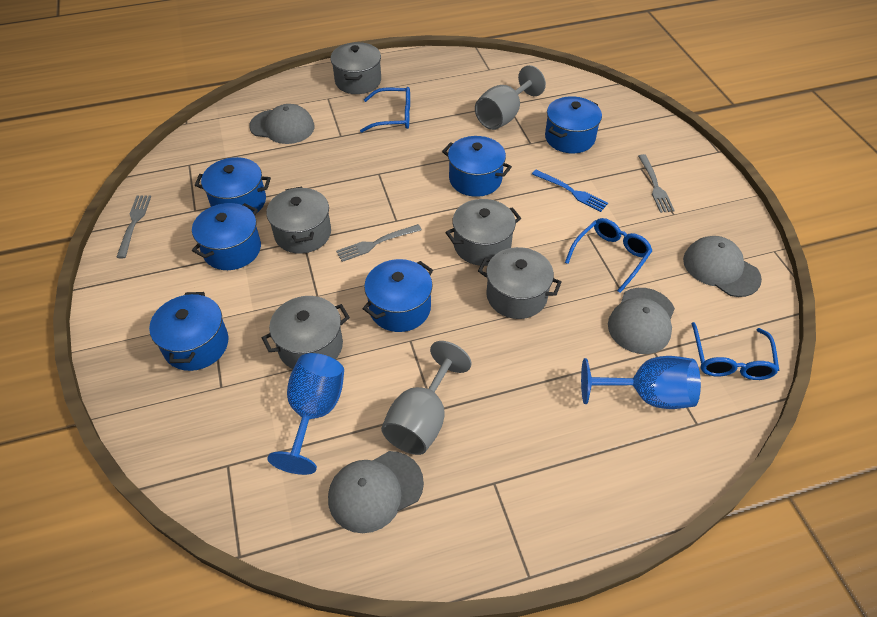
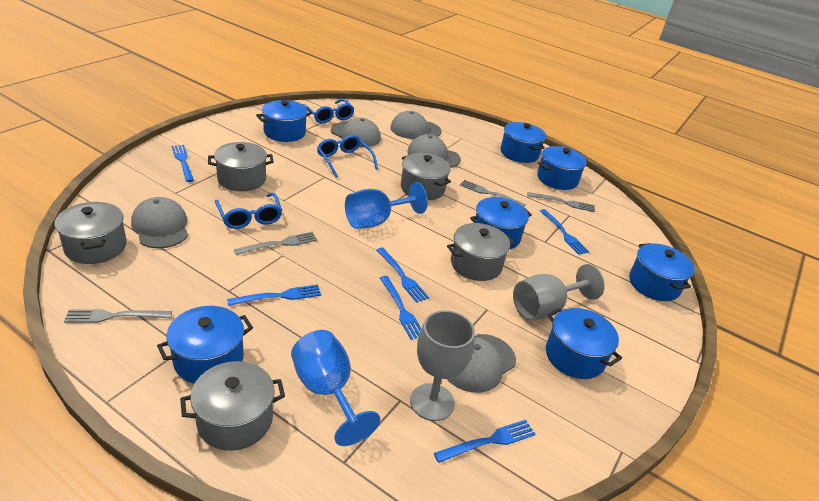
blue fork: 1 -> 6
blue pot: 6 -> 7
grey cap: 4 -> 5
grey fork: 3 -> 4

